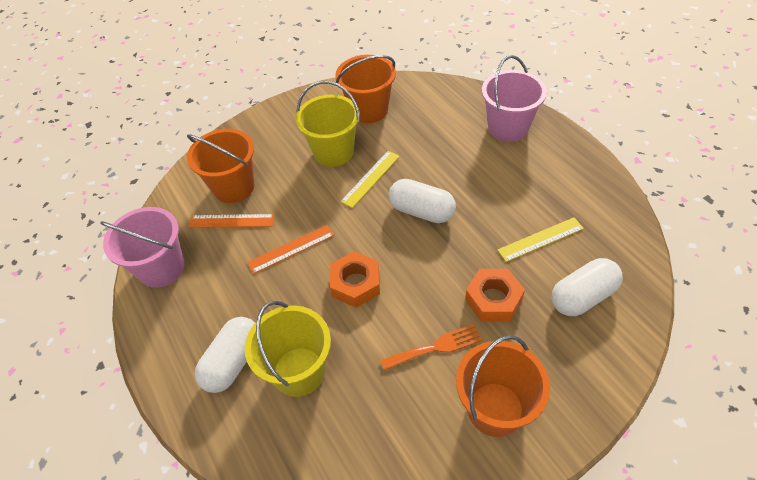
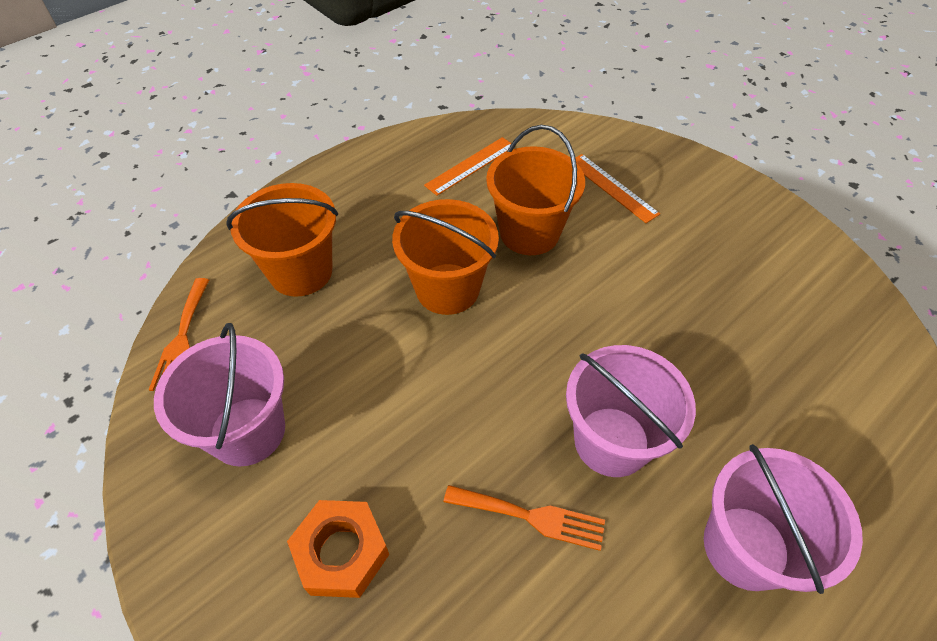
orange fork: 1 -> 2
orange nut: 2 -> 1
pink bucket: 2 -> 3
white capsule: 3 -> 0
yellow bucket: 2 -> 0
yellow ruler: 2 -> 0

